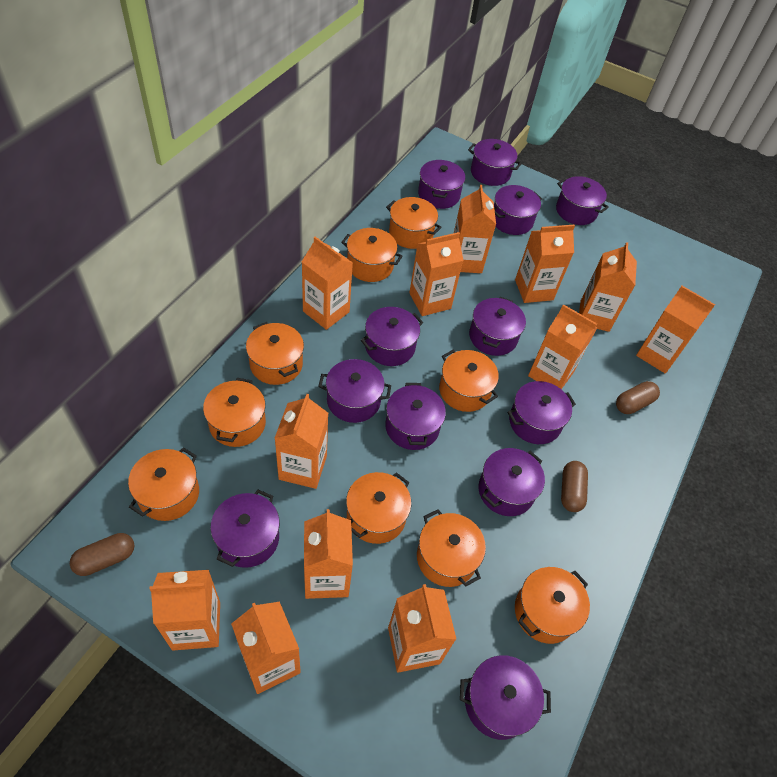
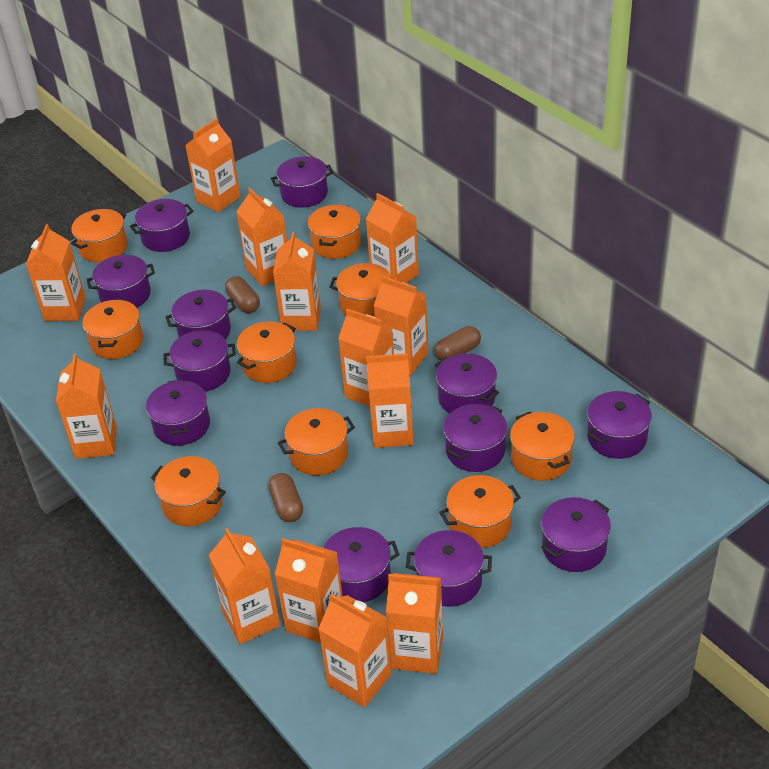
orange carton: 12 -> 13

